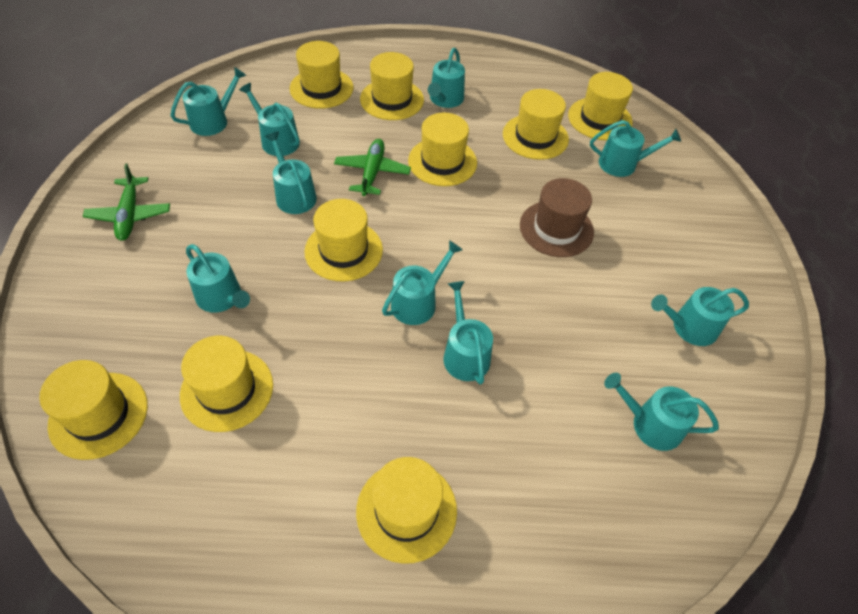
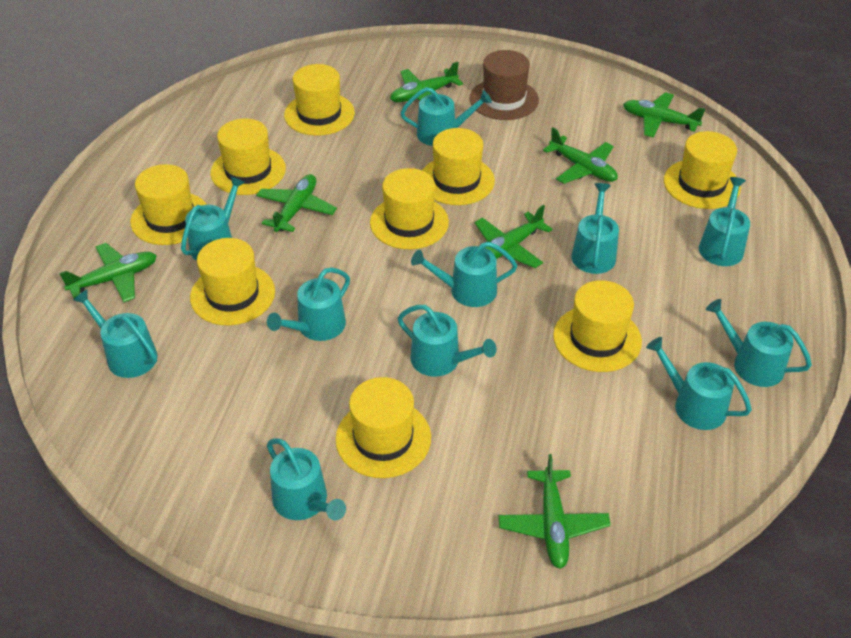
green plane: 2 -> 7
turquoise watering can: 10 -> 11

